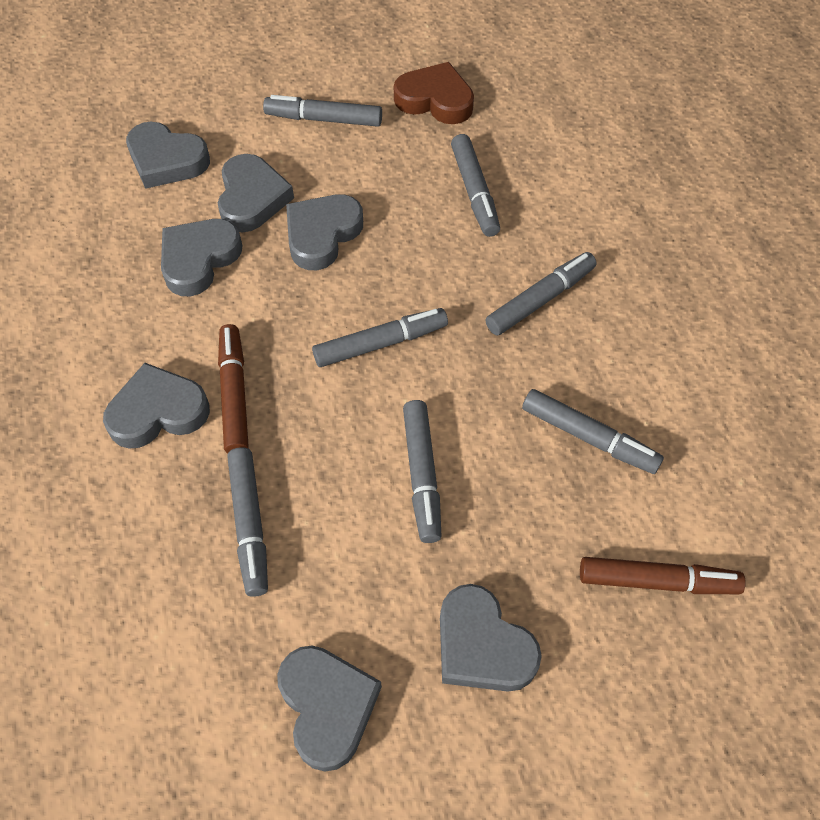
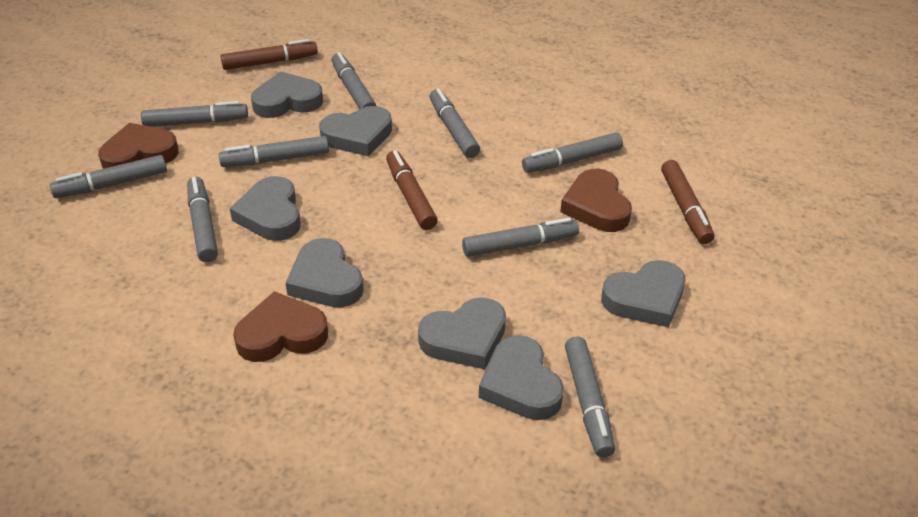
brown heart: 1 -> 3
brown marker: 2 -> 3
grey marker: 7 -> 9

